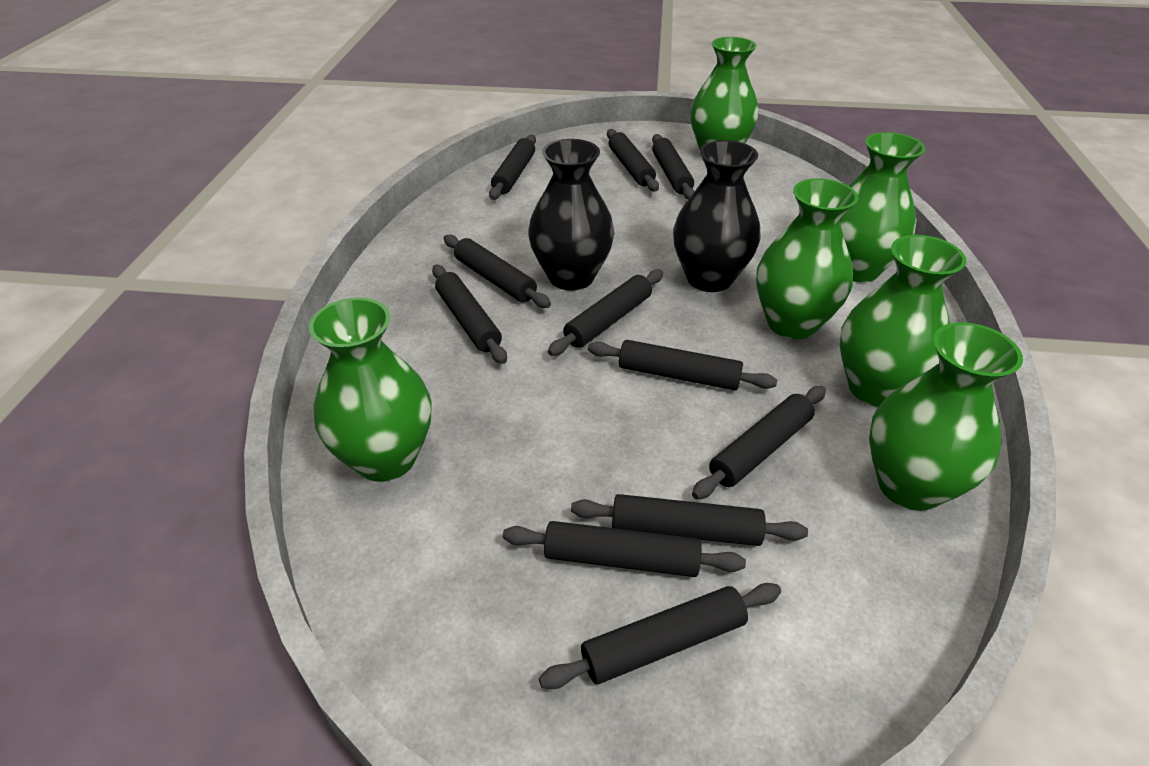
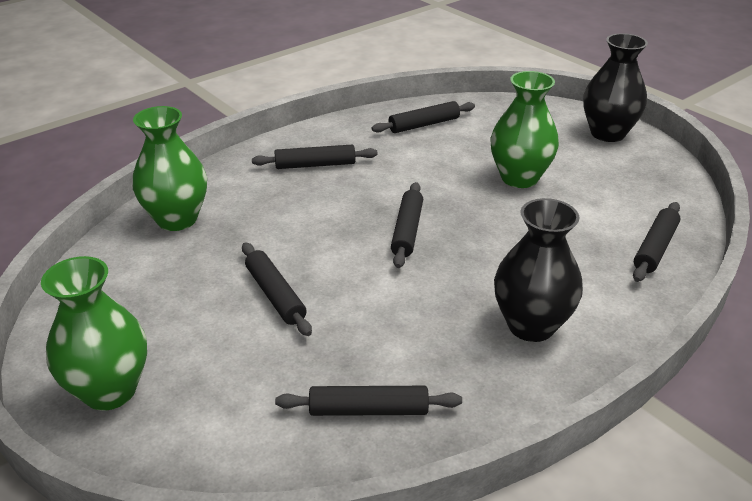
black rolling pin: 11 -> 6
green vase: 6 -> 3

